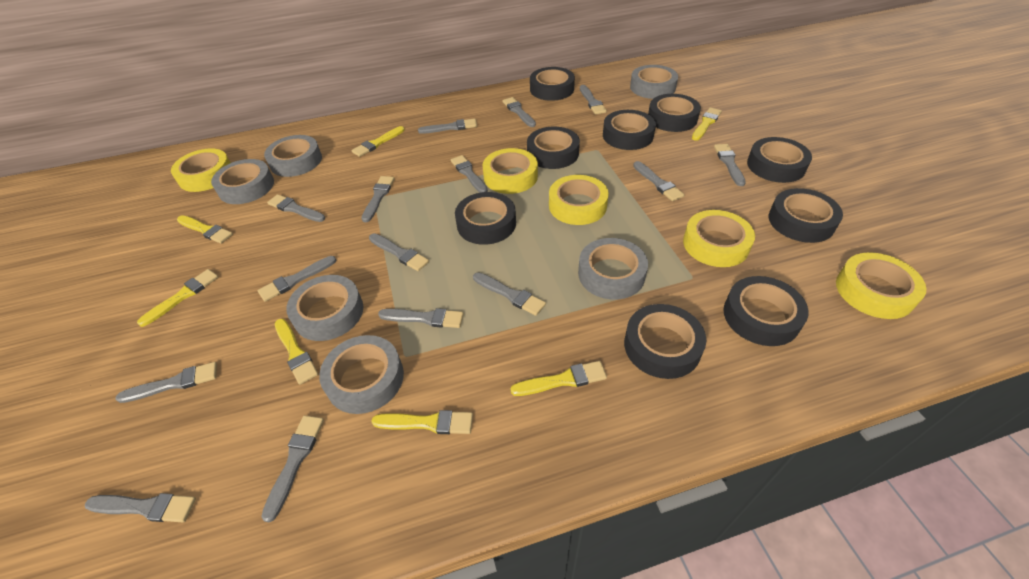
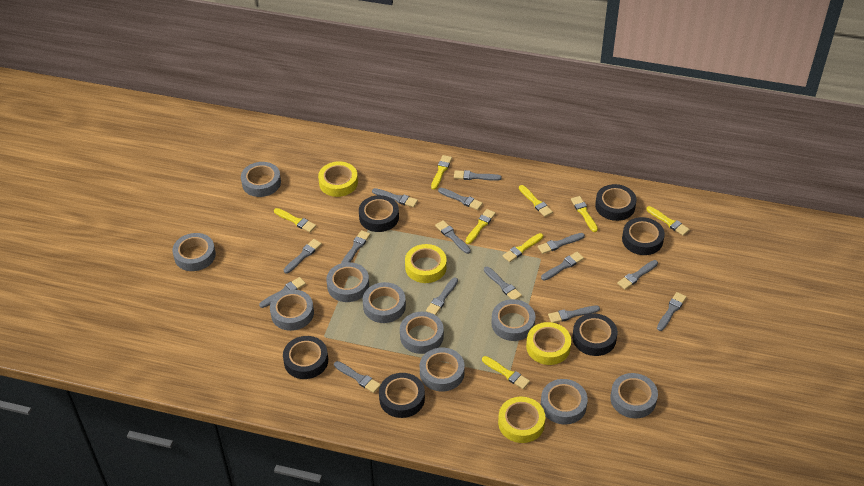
black tape: 9 -> 6
grey tape: 6 -> 10
yellow brush: 7 -> 8
yellow tape: 5 -> 4

